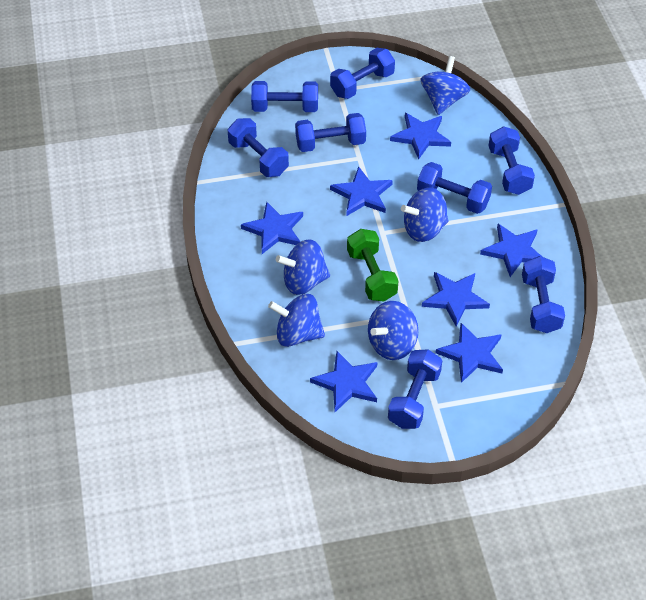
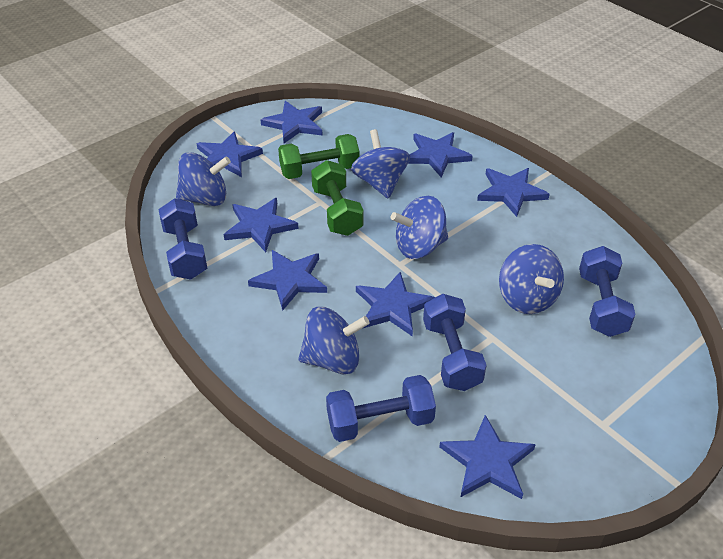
blue dumbbell: 8 -> 4
blue star: 7 -> 8
green dumbbell: 1 -> 2

